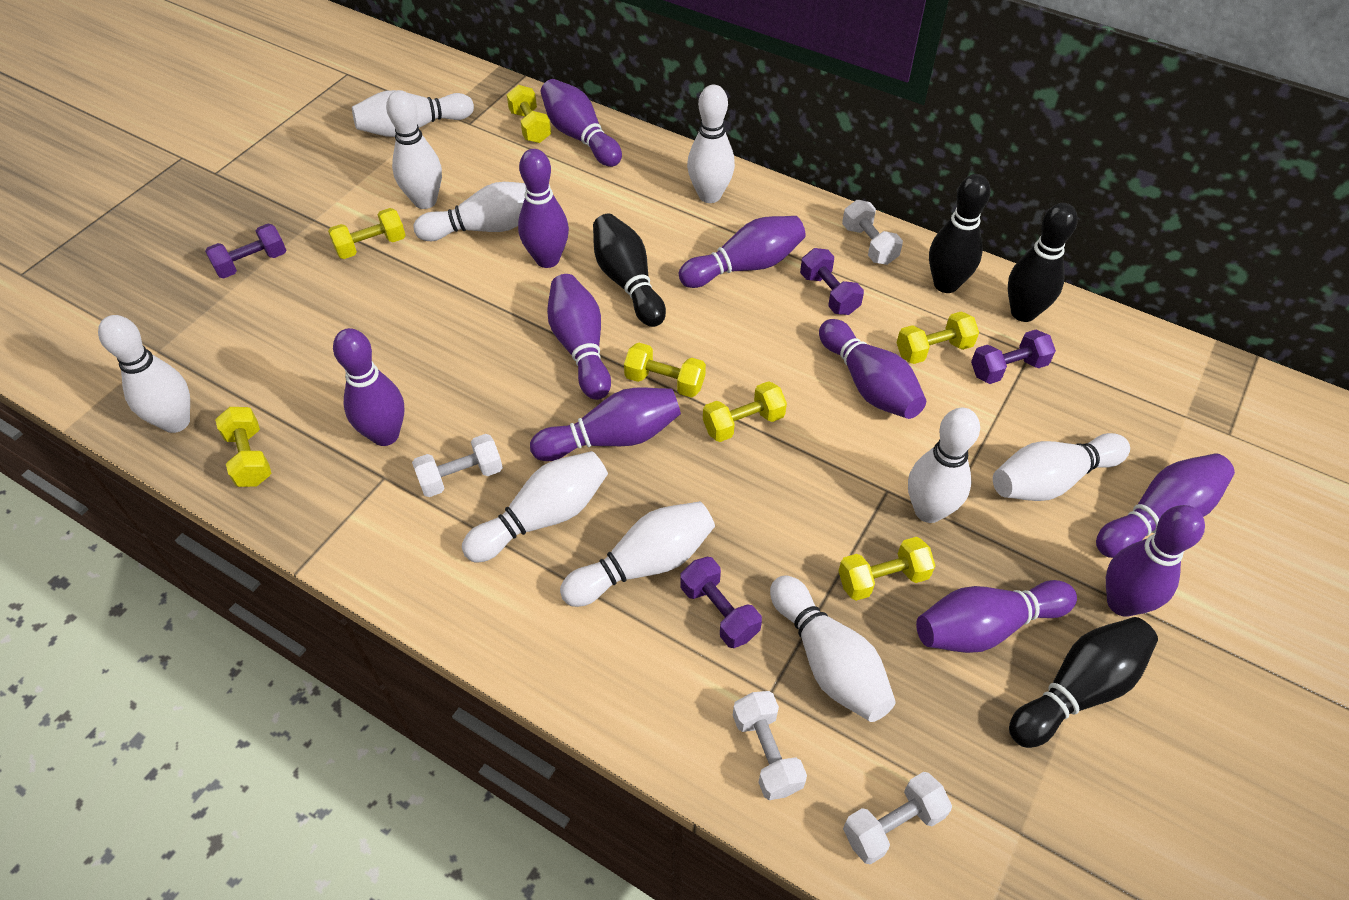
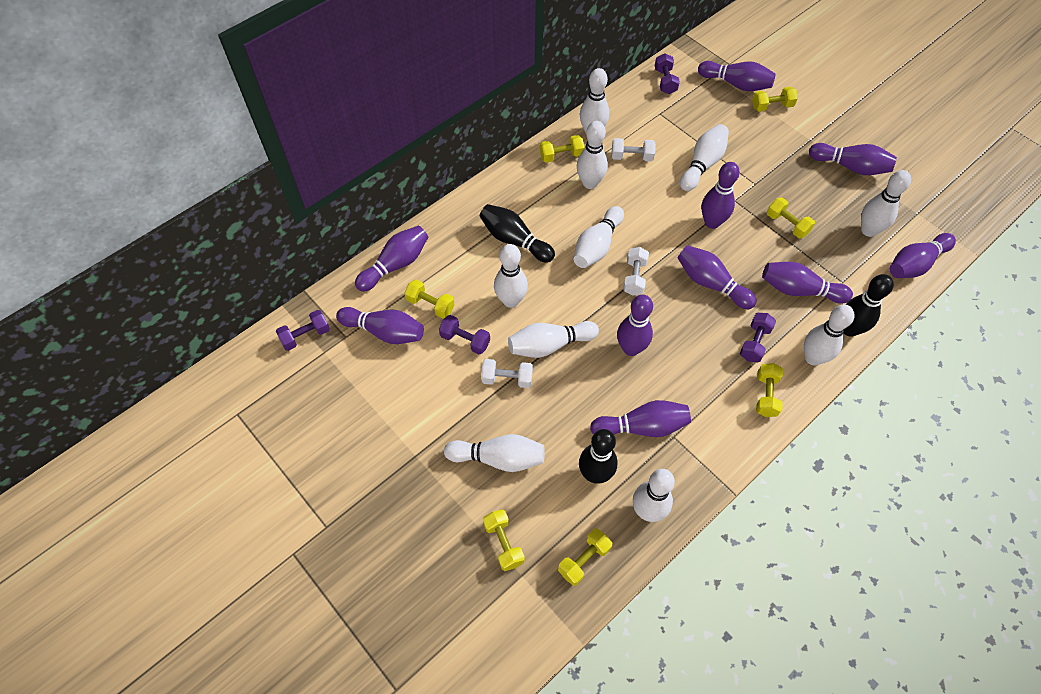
black bowling pin: 4 -> 3
white dumbbell: 4 -> 3

